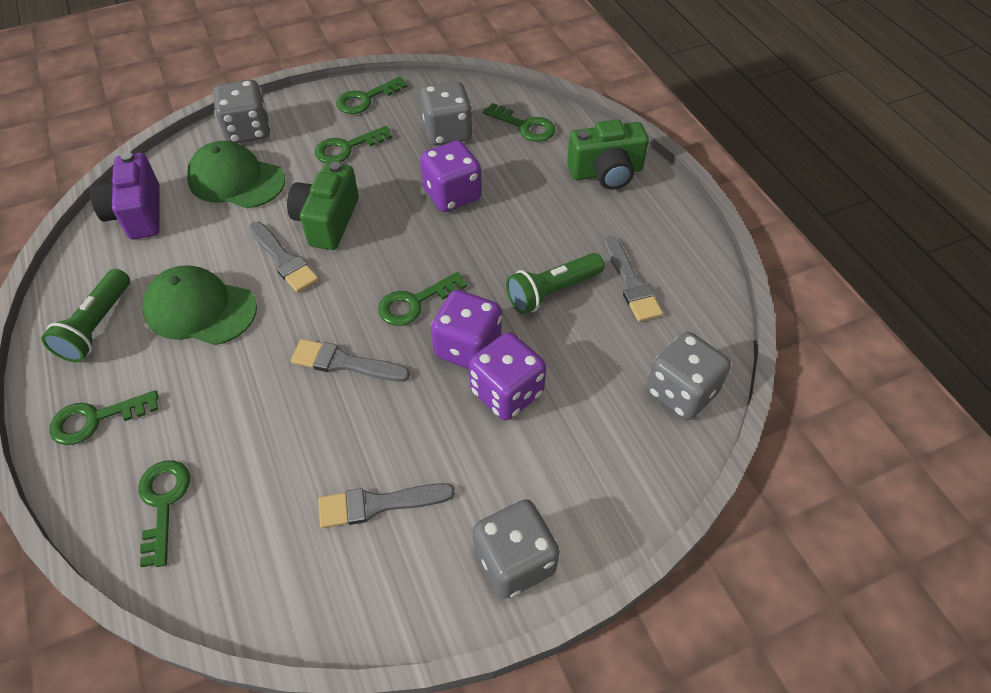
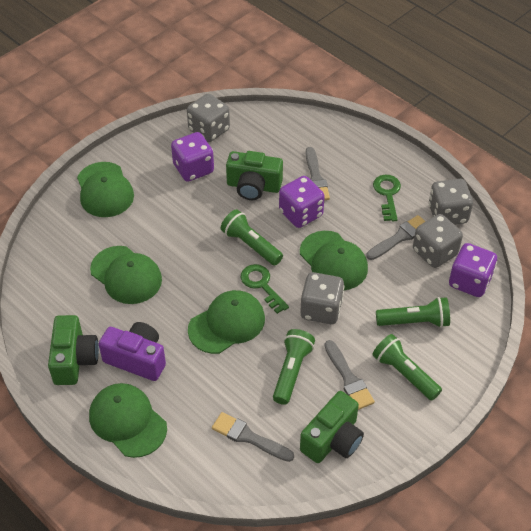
green camera: 2 -> 3
green cap: 2 -> 5
green flashlight: 2 -> 4
green key: 6 -> 2

